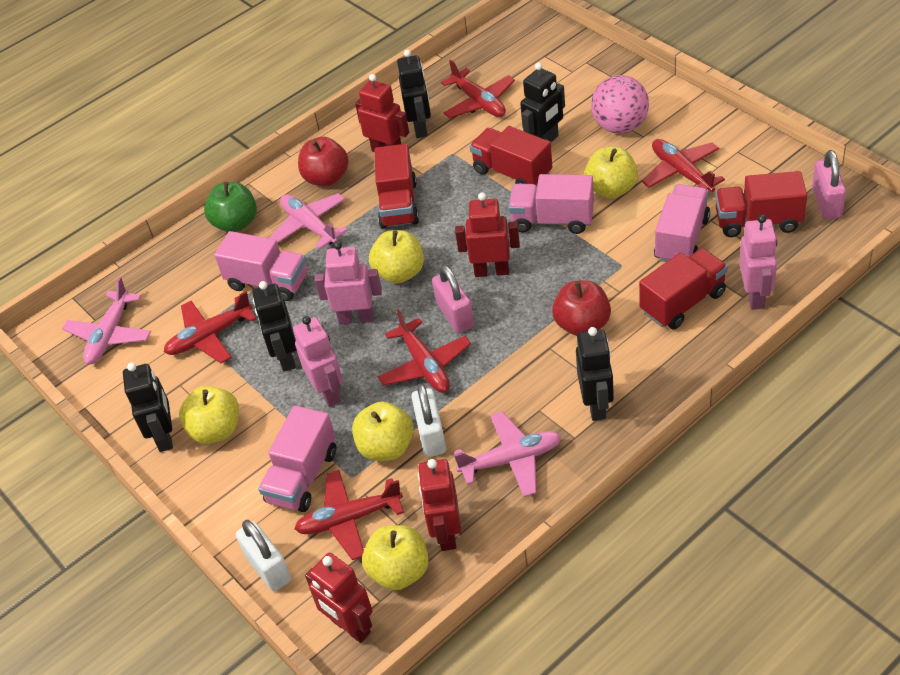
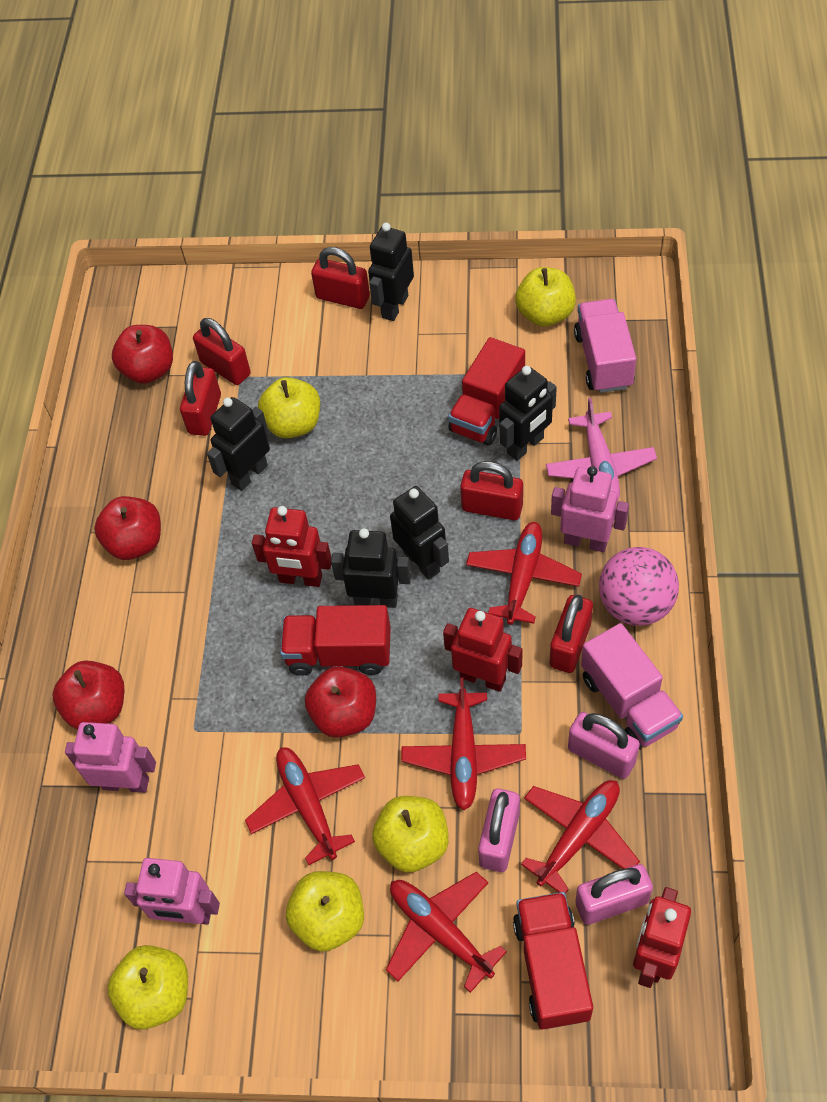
green apple: 1 -> 0
pink padlock: 2 -> 3
pink plane: 3 -> 1
pink truck: 4 -> 2
red apple: 2 -> 4
red padlock: 0 -> 5
red robot: 4 -> 3
red truck: 4 -> 3
white padlock: 2 -> 0

